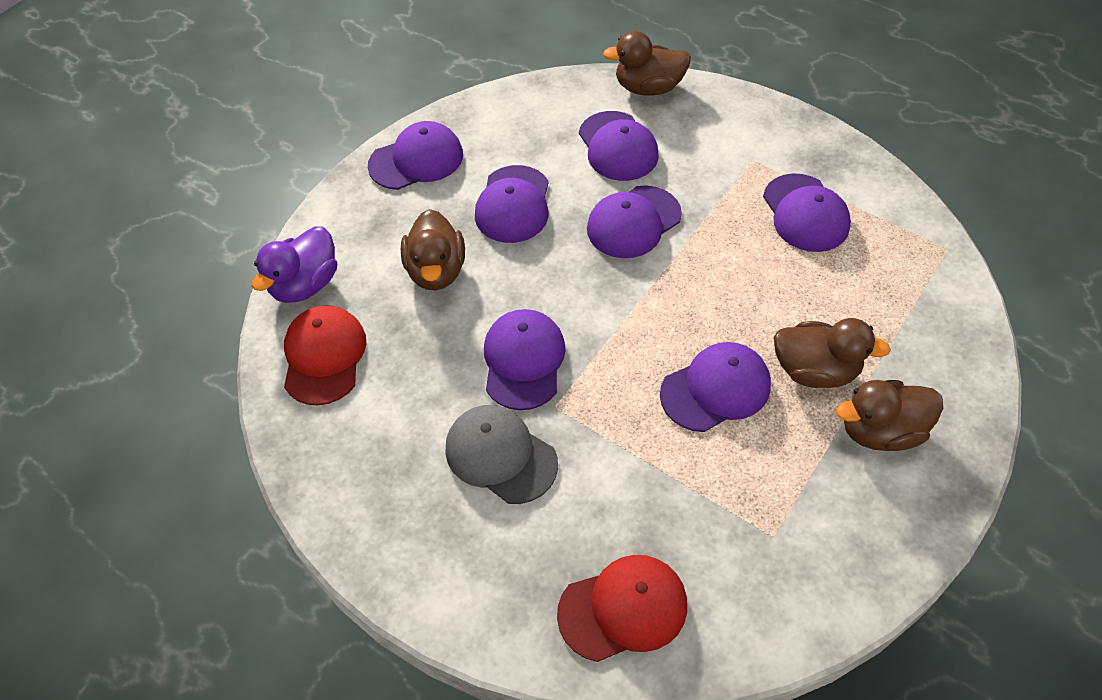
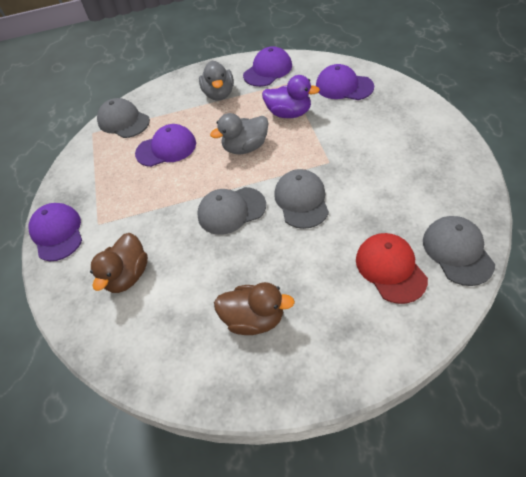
brown duck: 4 -> 2
grey cap: 1 -> 4
grey duck: 0 -> 2
purple cap: 7 -> 4
red cap: 2 -> 1

